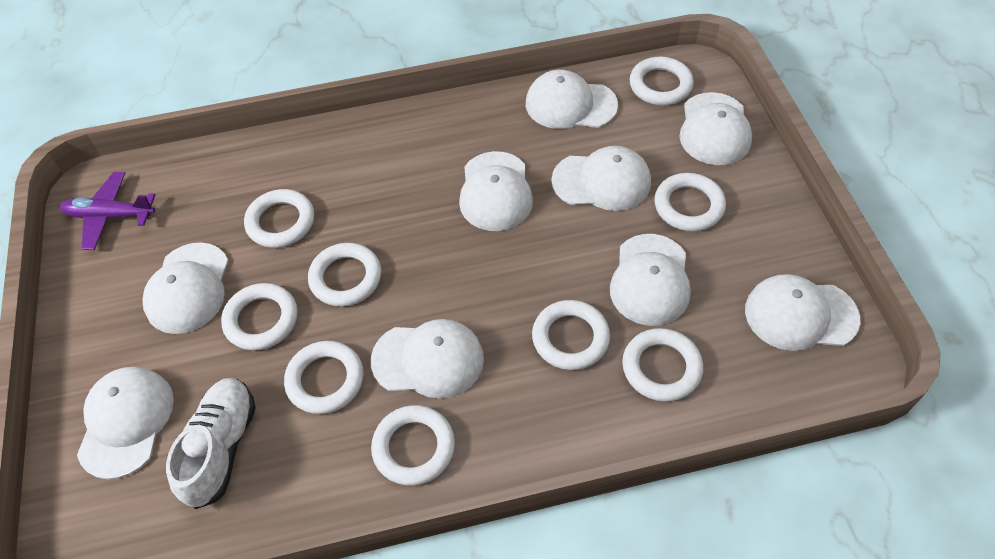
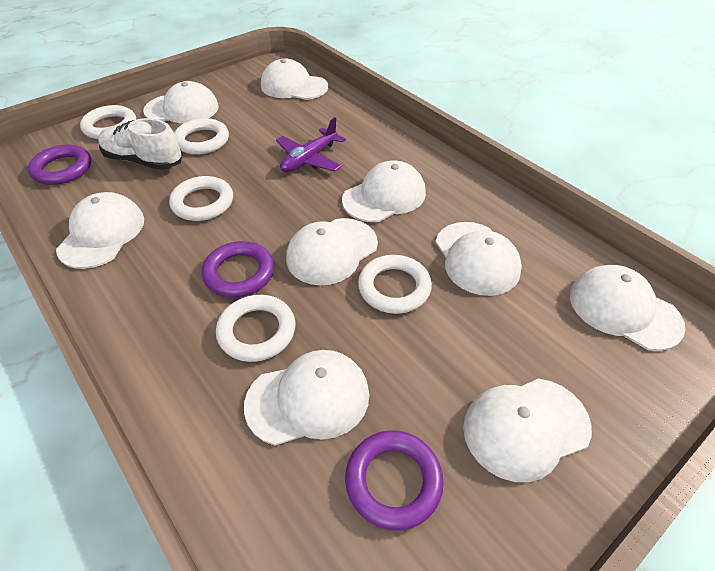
purple ring: 0 -> 3
white ring: 9 -> 5

